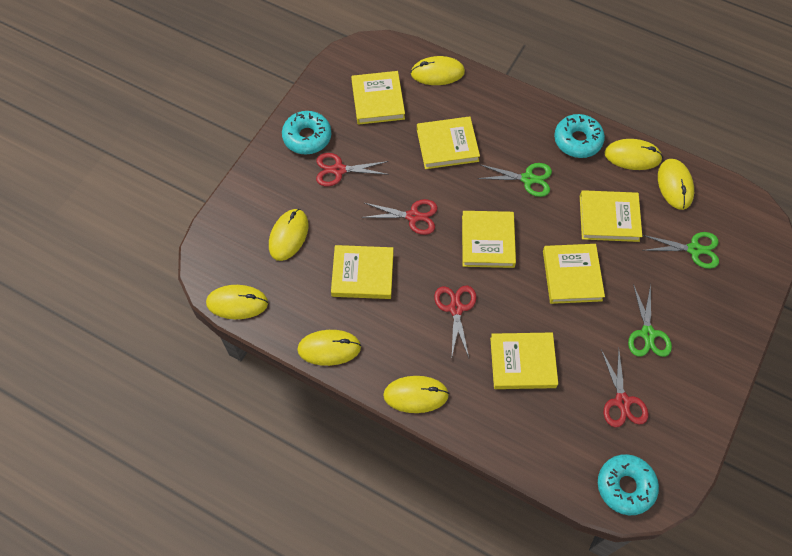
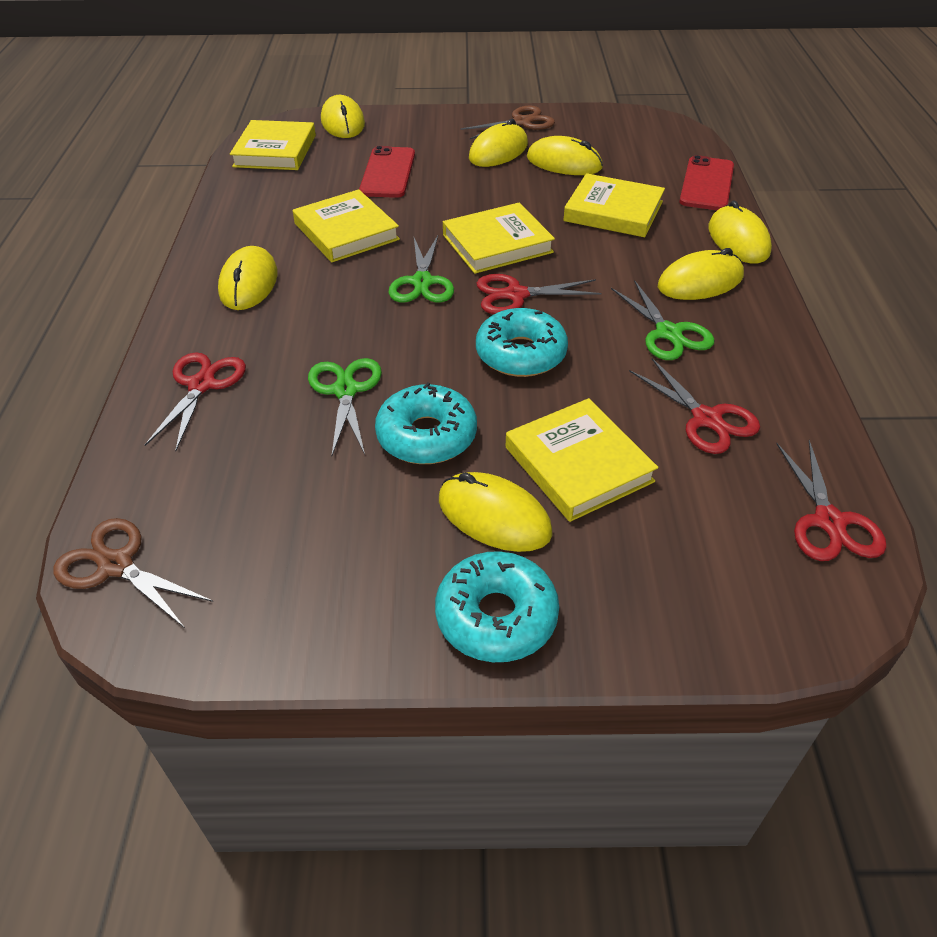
brown scissors: 0 -> 2
red phone: 0 -> 2
yellow book: 7 -> 5

